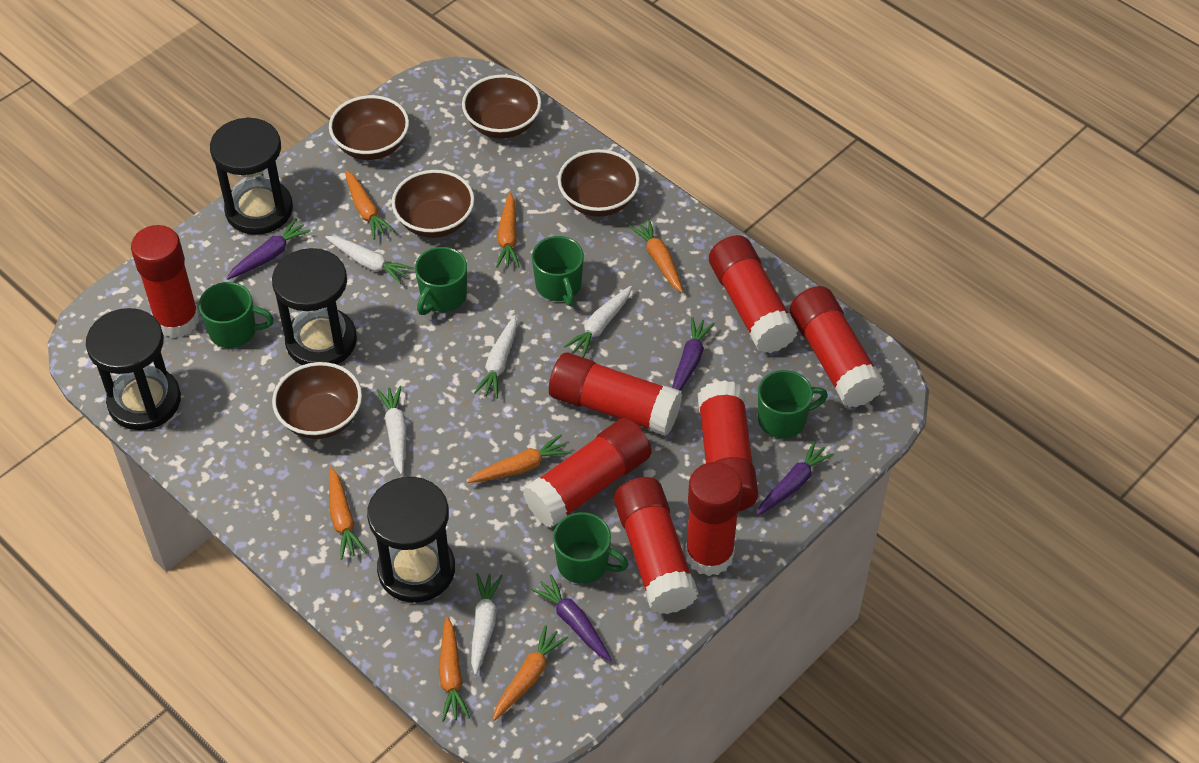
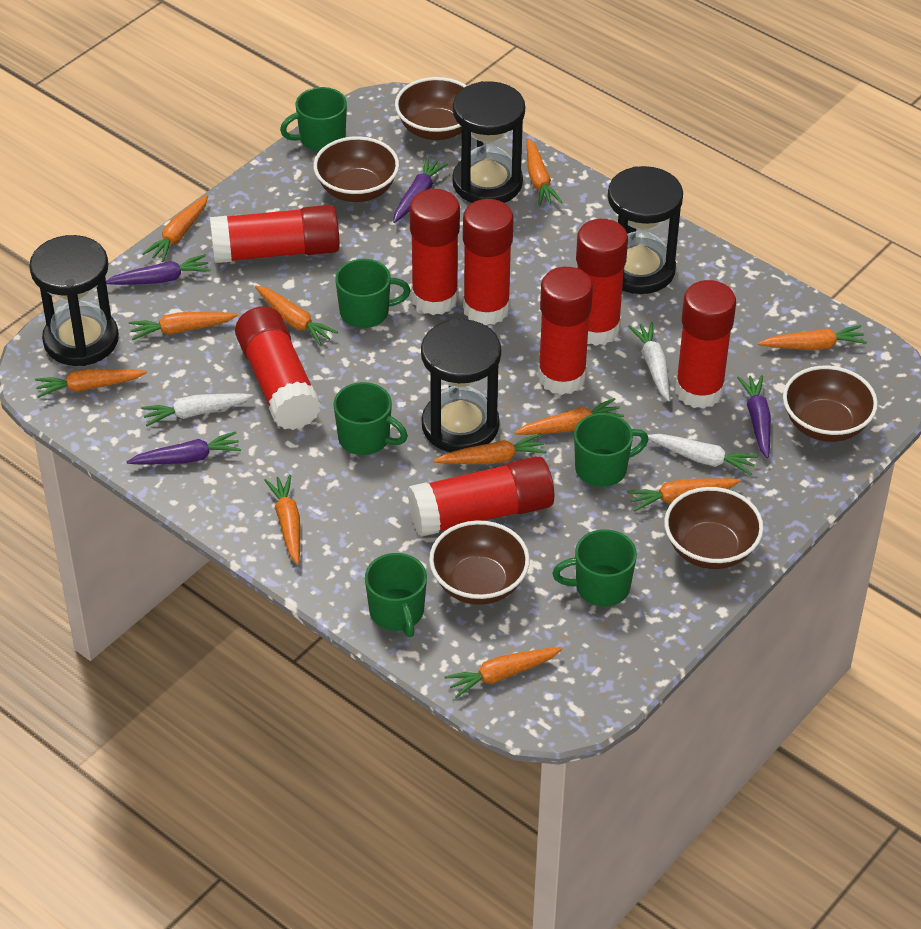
green mug: 5 -> 6
orange carrot: 7 -> 11
white carrot: 5 -> 3

